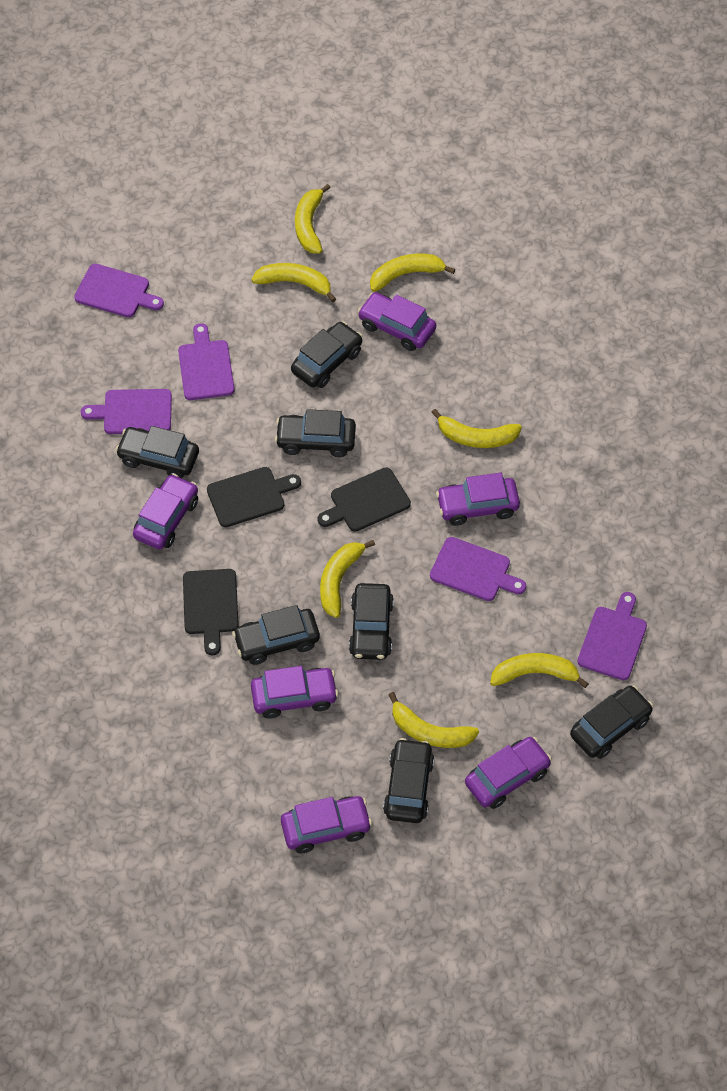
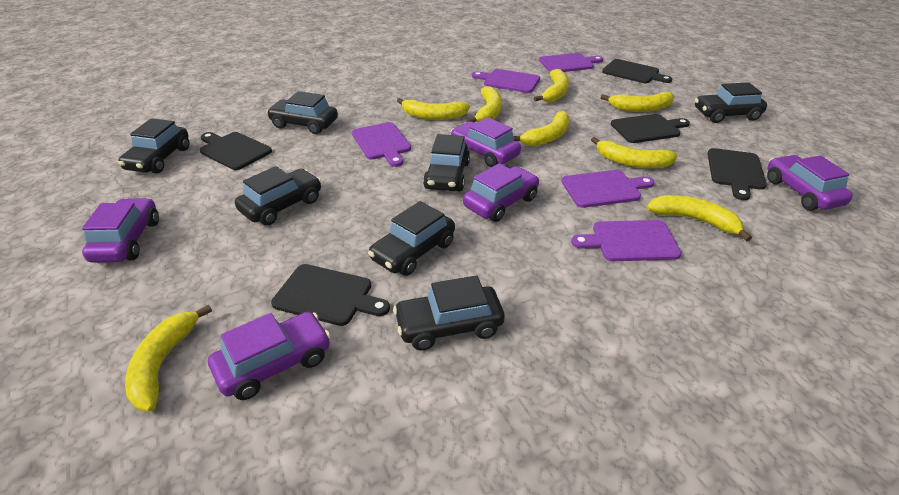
black cutting board: 3 -> 5
purple car: 6 -> 5
yellow banana: 7 -> 8

